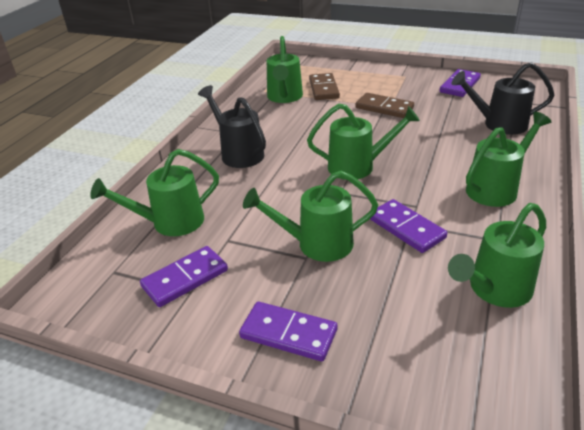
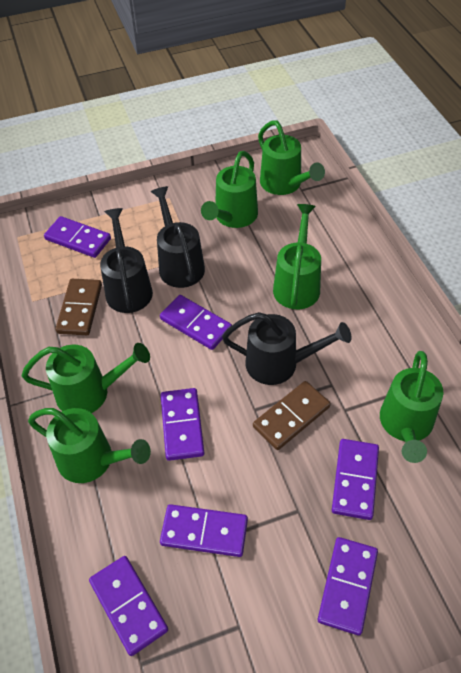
black watering can: 2 -> 3
purple domino: 4 -> 7

